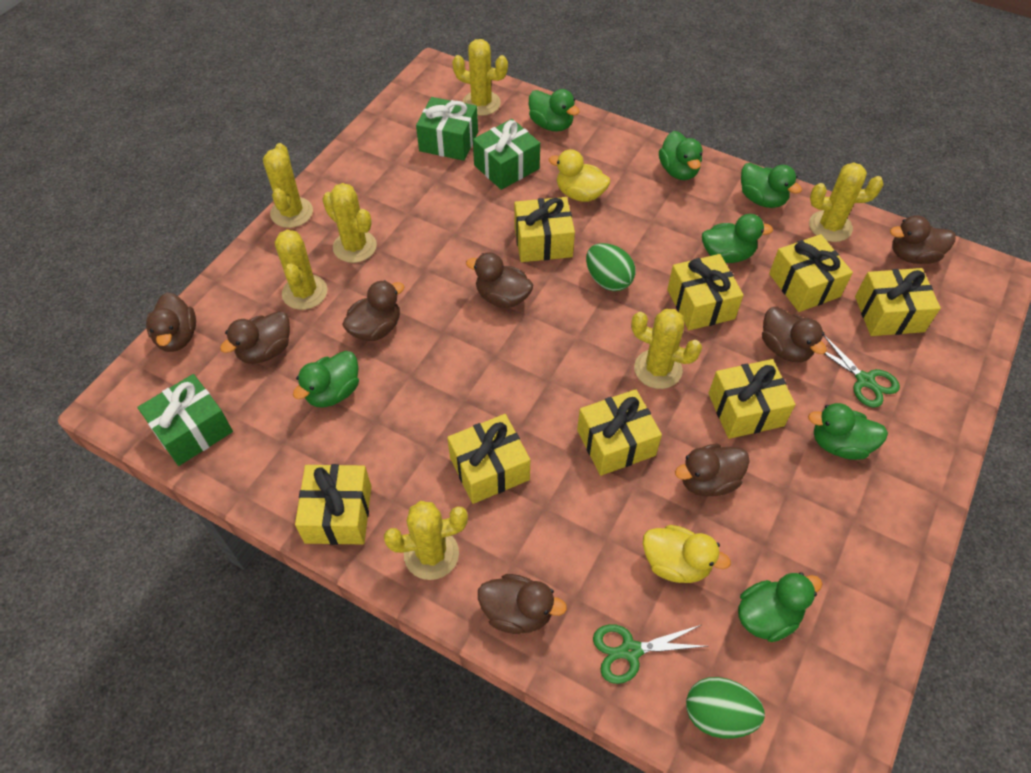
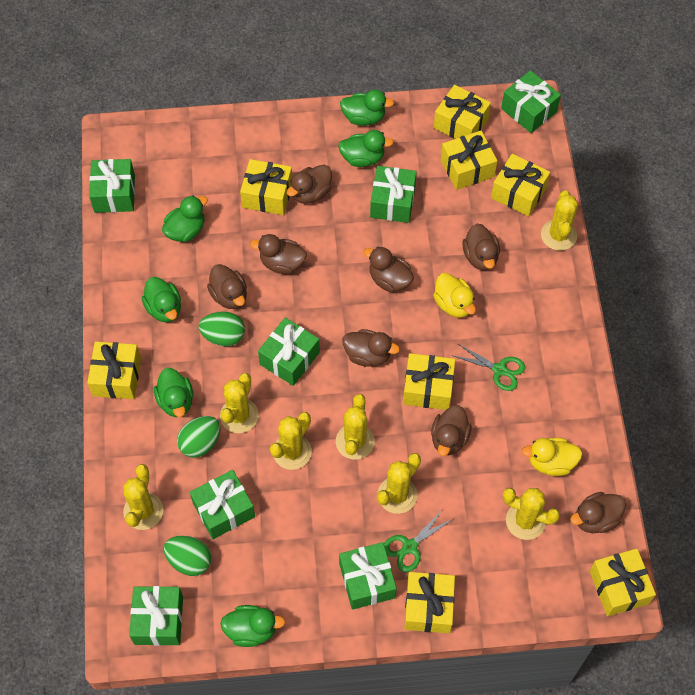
green duck: 7 -> 6
green egg: 2 -> 3
green gift: 3 -> 7

